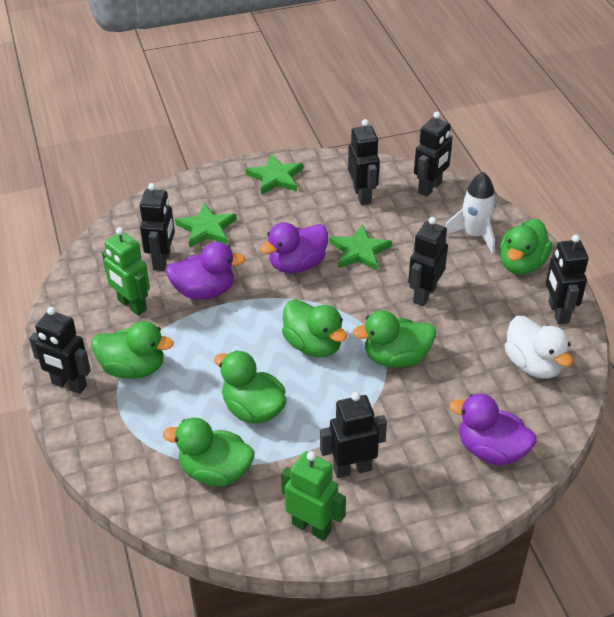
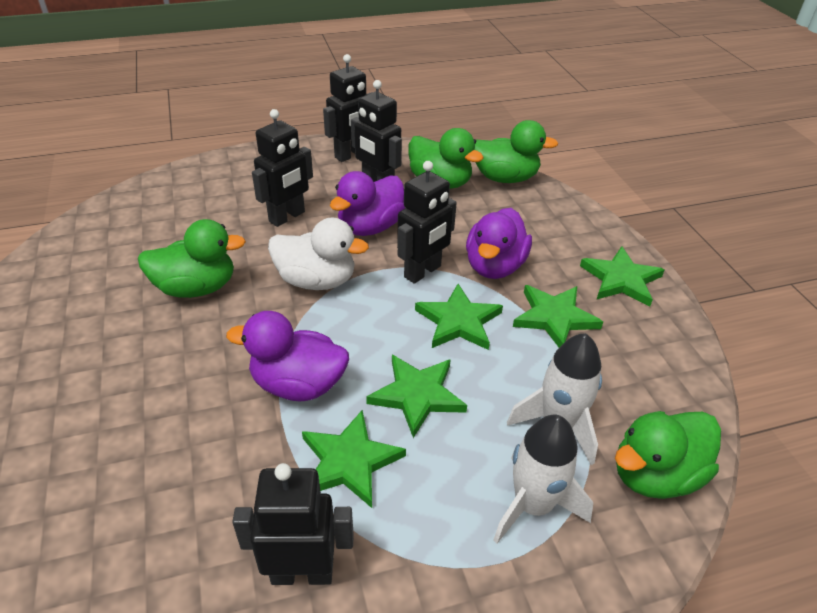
black robot: 7 -> 5
green duck: 6 -> 4
green robot: 2 -> 0
green star: 3 -> 5
white rocket: 1 -> 2

